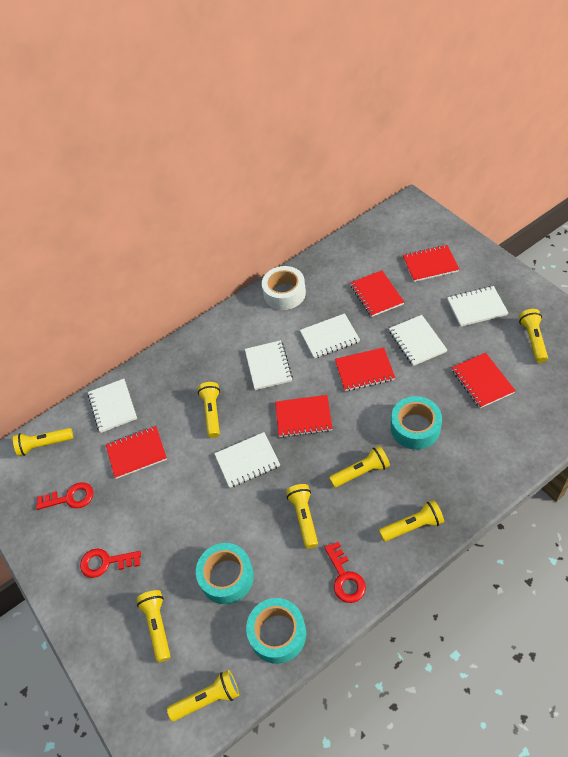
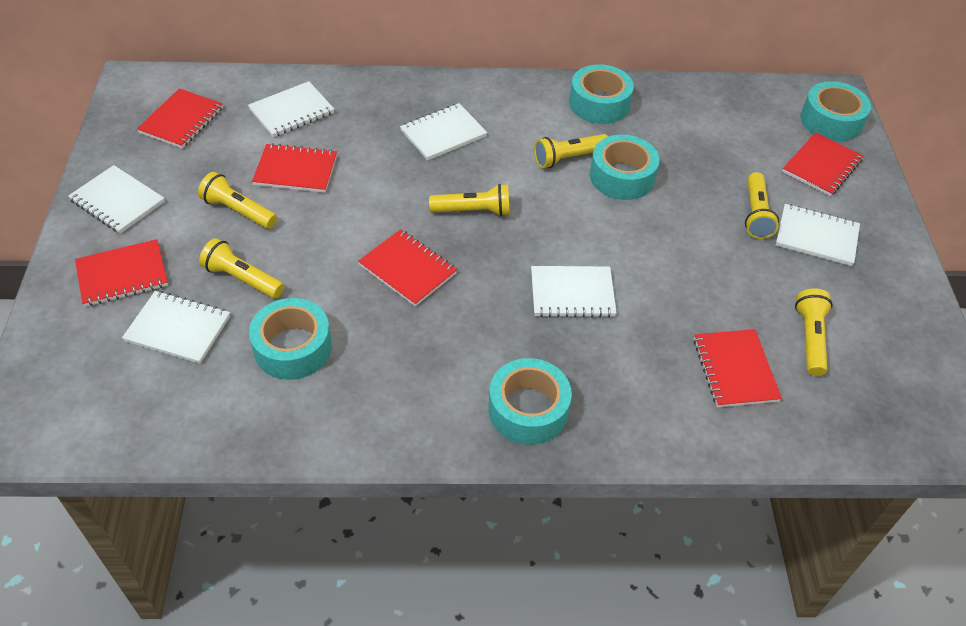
red key: 3 -> 0
turquoise tape: 3 -> 5
white tape: 1 -> 0
yellow flashlight: 8 -> 6

